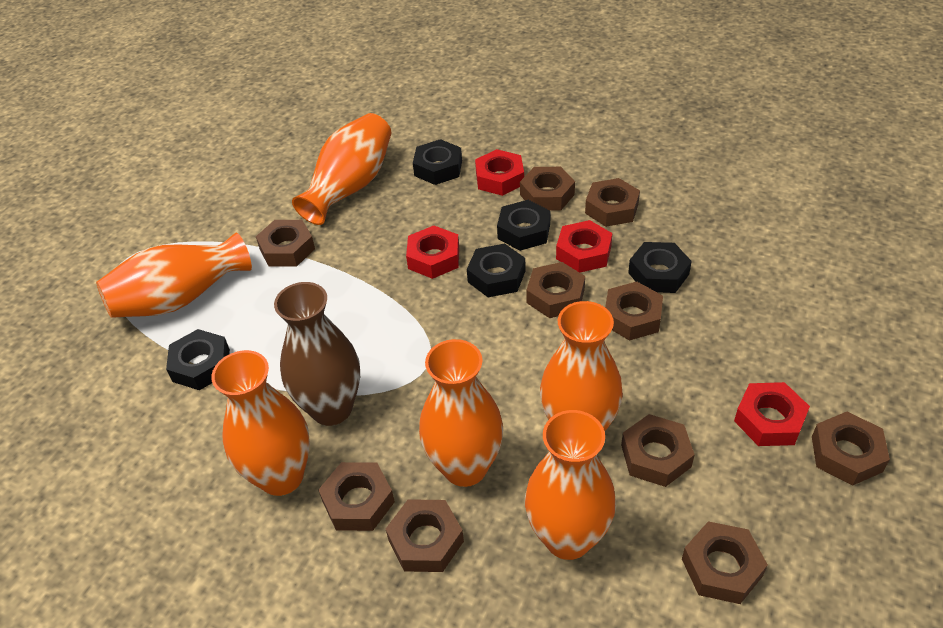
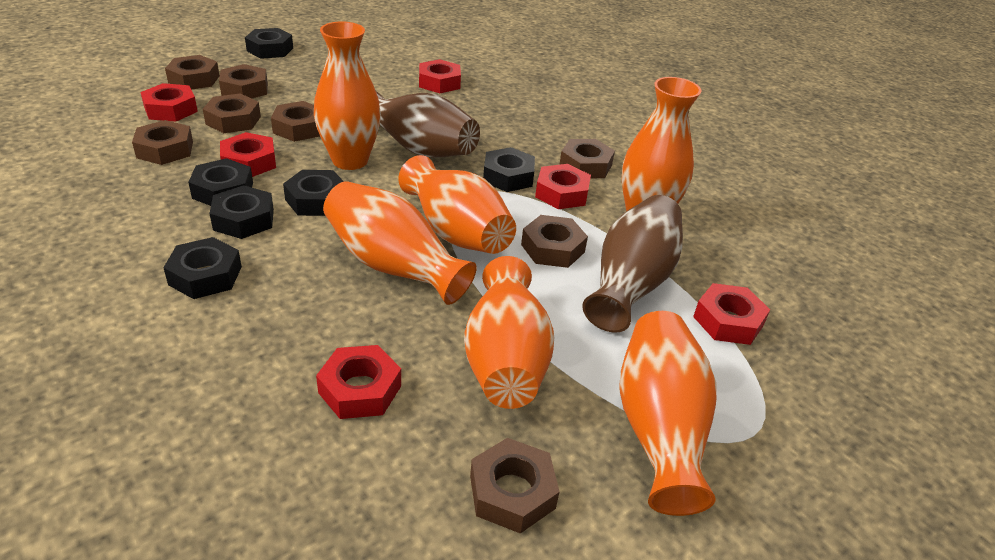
black nut: 5 -> 6
brown nut: 10 -> 8
brown vase: 1 -> 2
red nut: 4 -> 6

